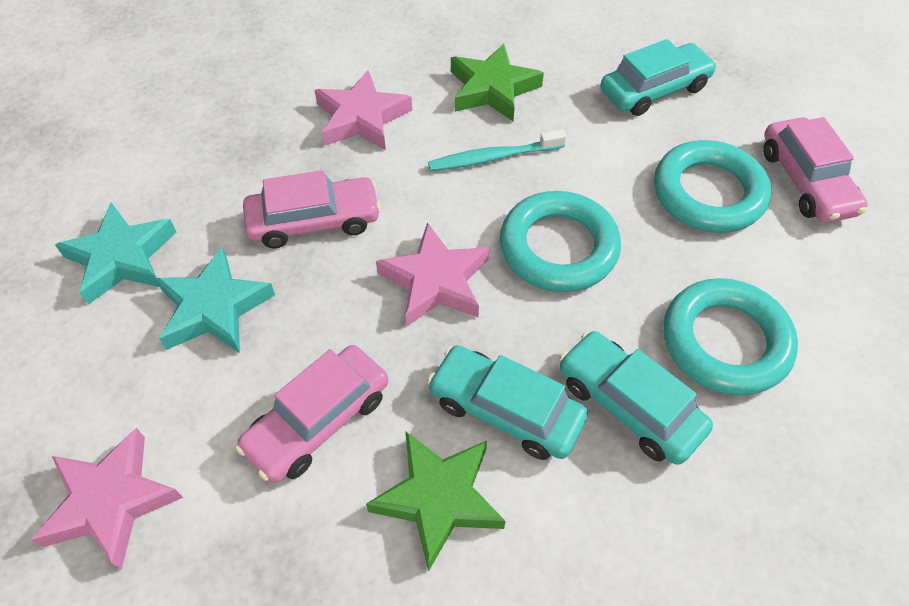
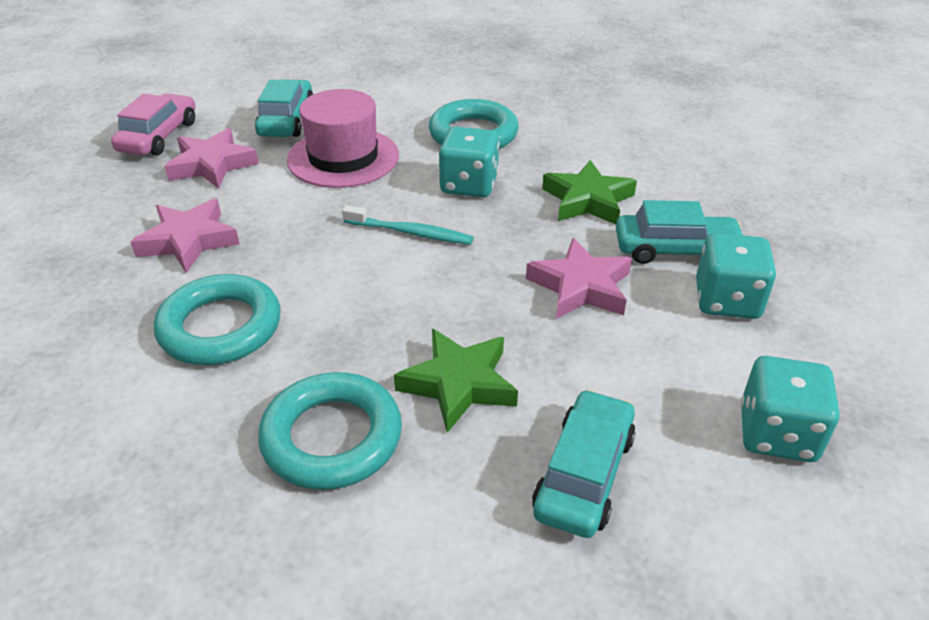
pink car: 3 -> 1
pink hat: 0 -> 1
turquoise dice: 0 -> 3
turquoise star: 2 -> 0

